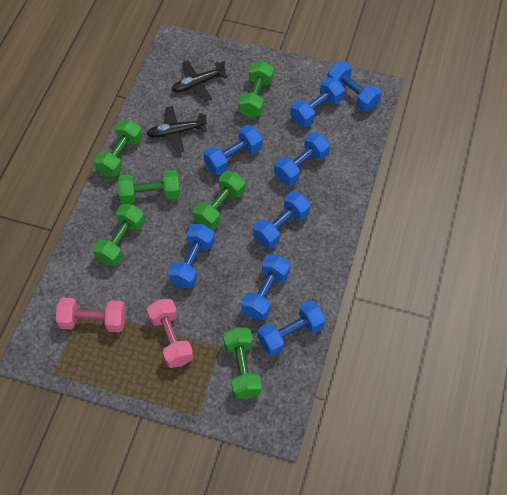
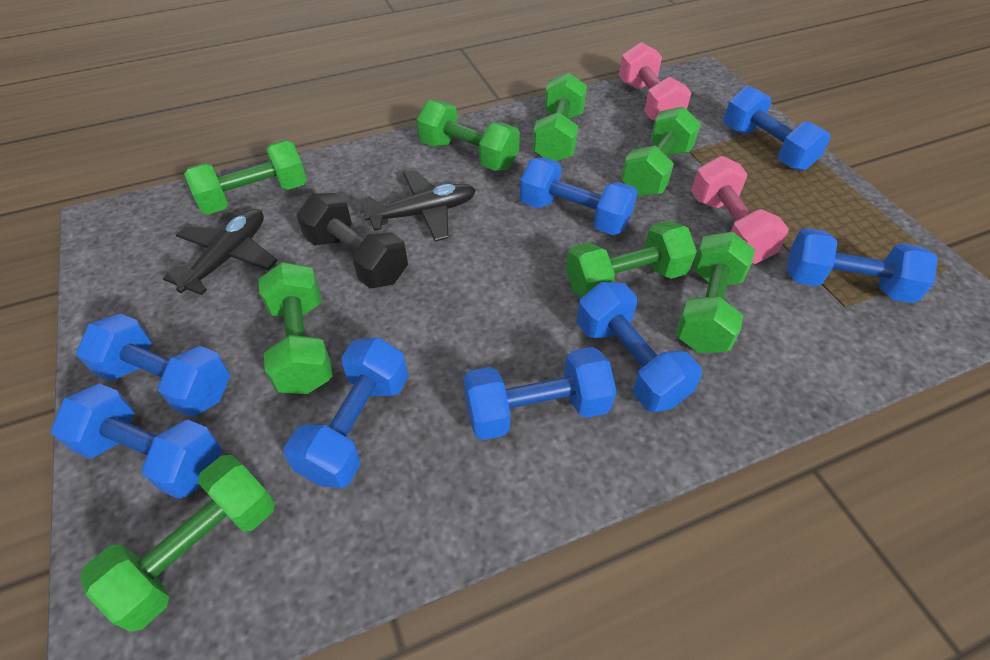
black dumbbell: 0 -> 1
green dumbbell: 6 -> 8

